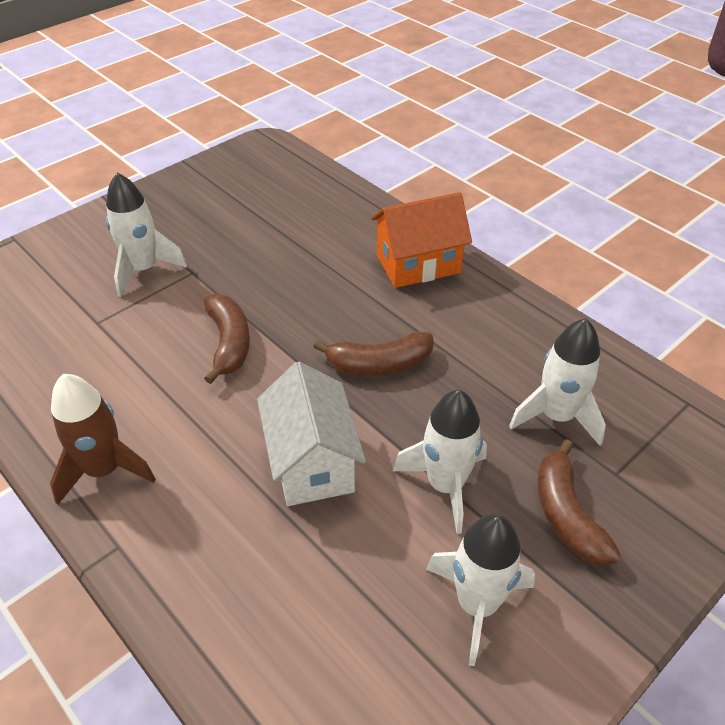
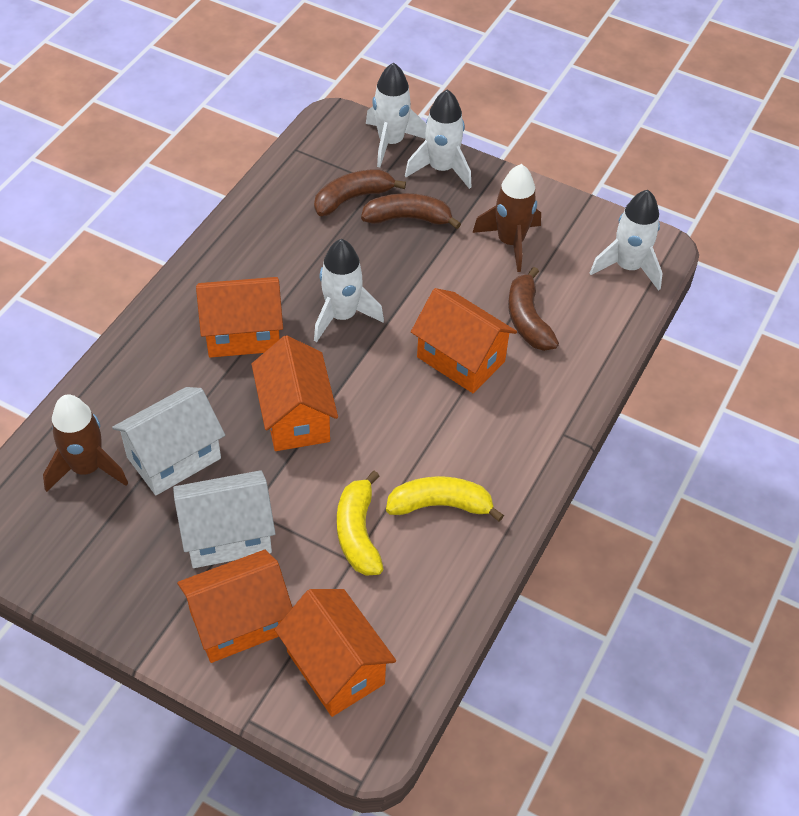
brown rocket: 1 -> 2
orange house: 1 -> 5
white house: 1 -> 2
yellow banana: 0 -> 2

